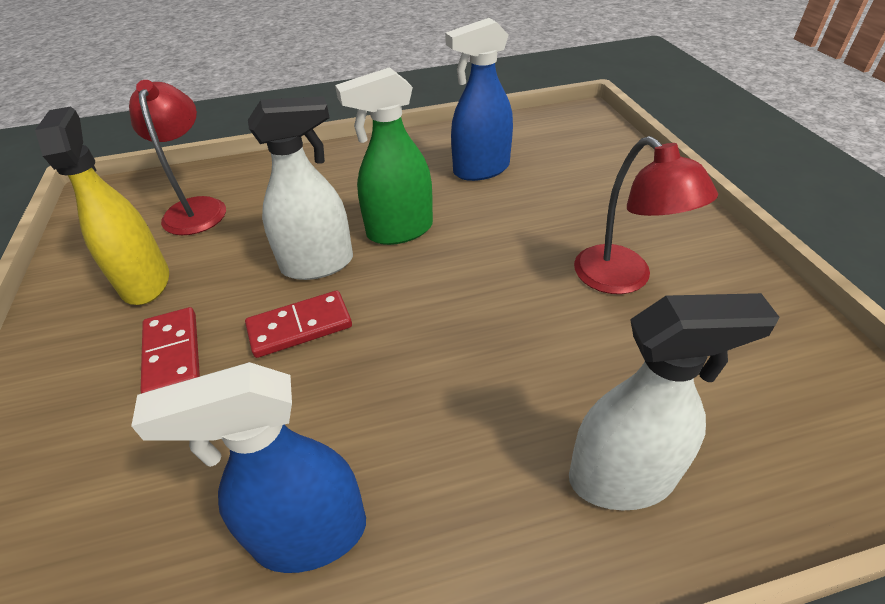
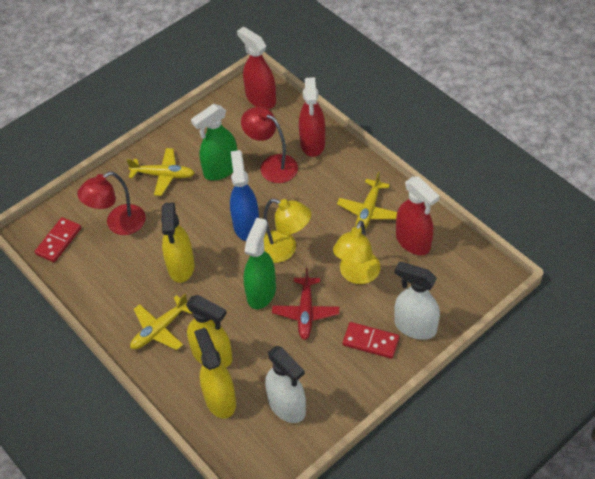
blue spray bottle: 2 -> 1
green spray bottle: 1 -> 2
red plane: 0 -> 1
red spray bottle: 0 -> 3
yellow lamp: 0 -> 2
yellow plane: 0 -> 3
yellow spray bottle: 1 -> 3

